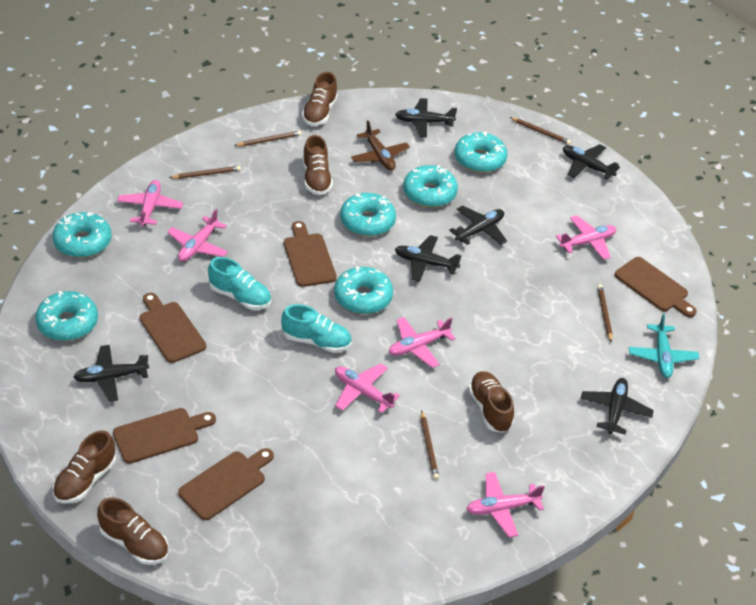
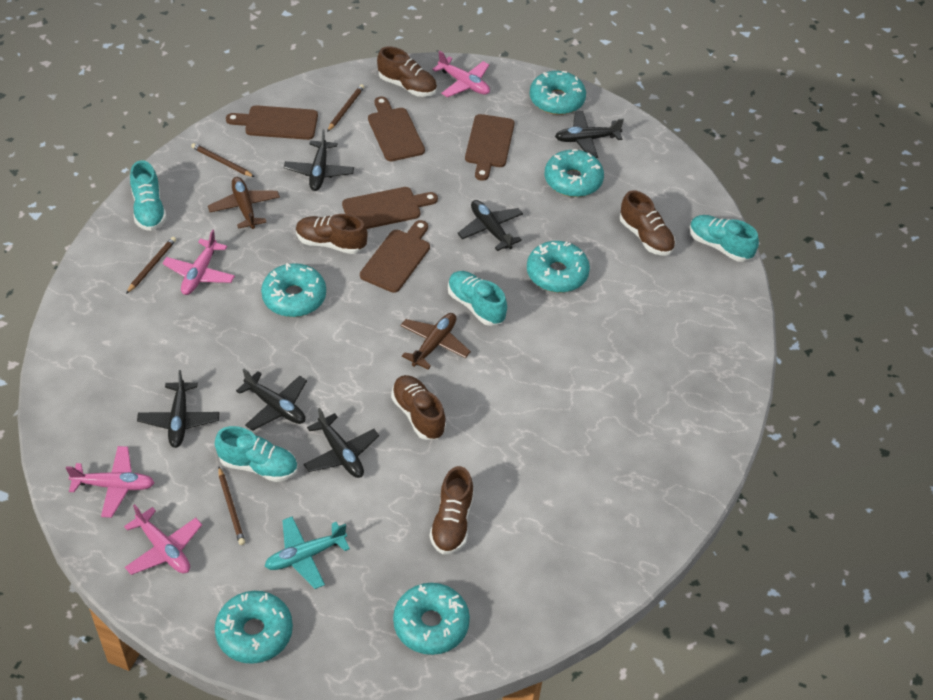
brown pencil: 5 -> 4
brown plane: 1 -> 2
pink plane: 6 -> 4
turquoise shoe: 2 -> 4

